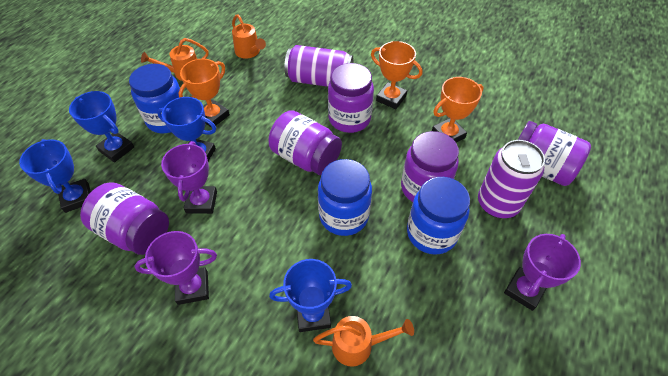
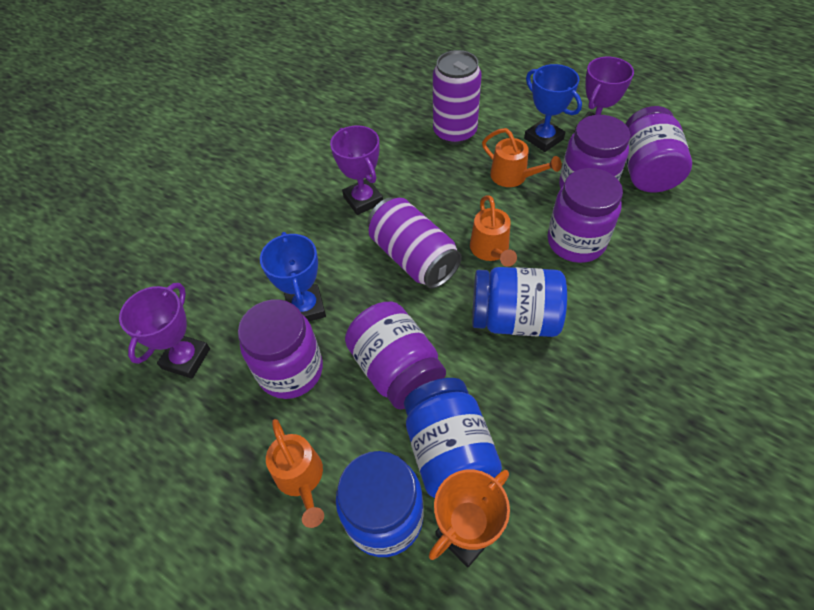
blue trophy: 4 -> 2
orange trophy: 3 -> 1

